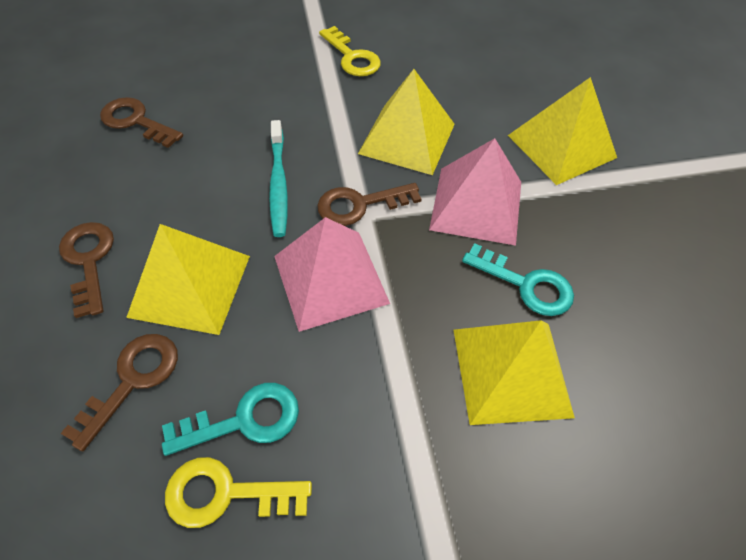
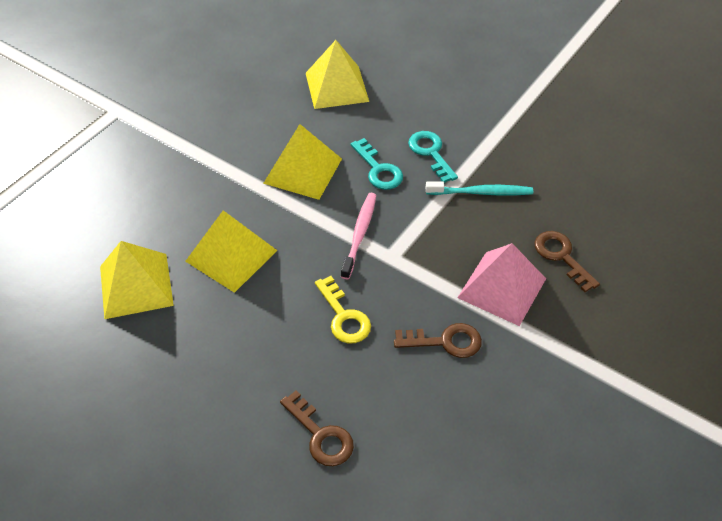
brown key: 4 -> 3
pink pyramid: 2 -> 1
pink toothbrush: 0 -> 1
yellow key: 2 -> 1

